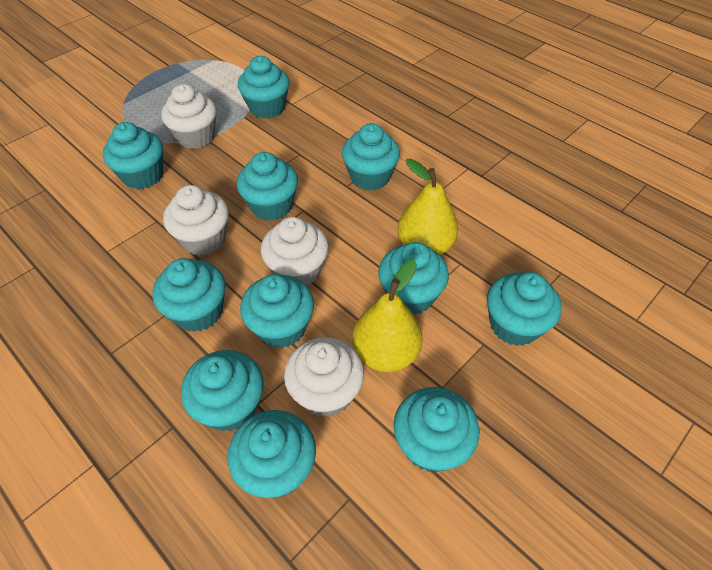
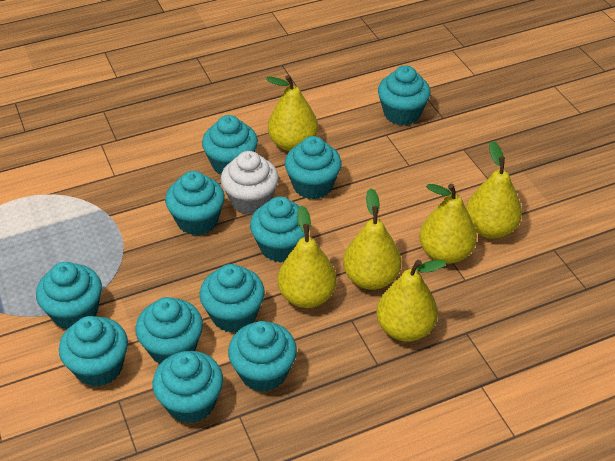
white cupcake: 4 -> 1
yellow pear: 2 -> 6

